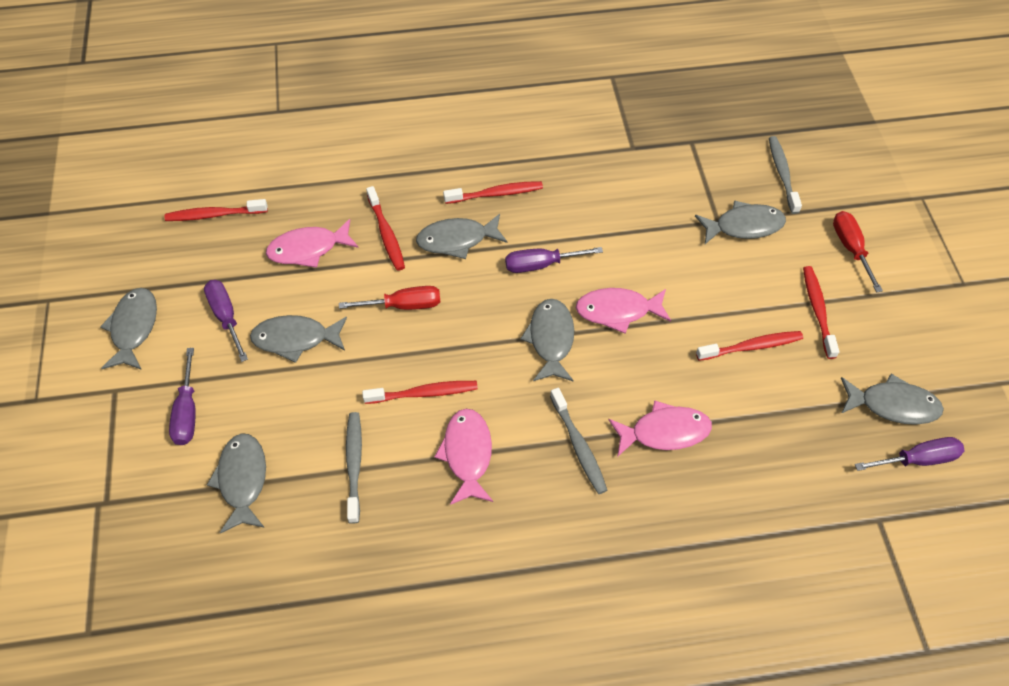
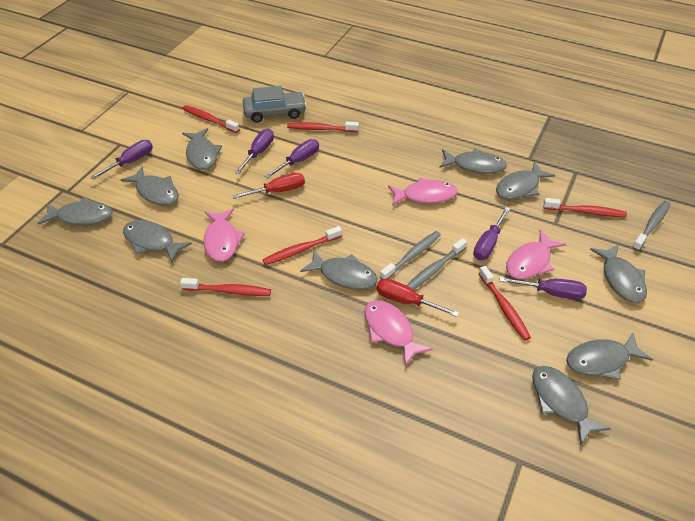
grey car: 0 -> 1
grey fish: 7 -> 10
purple screwdriver: 4 -> 5

